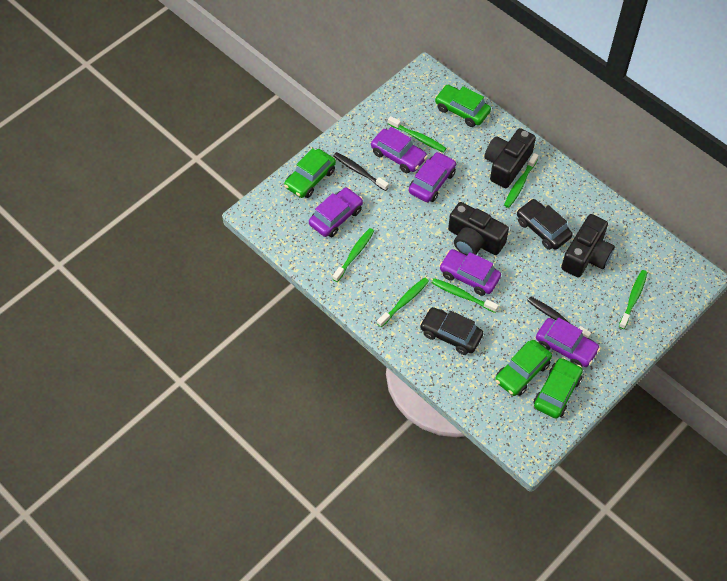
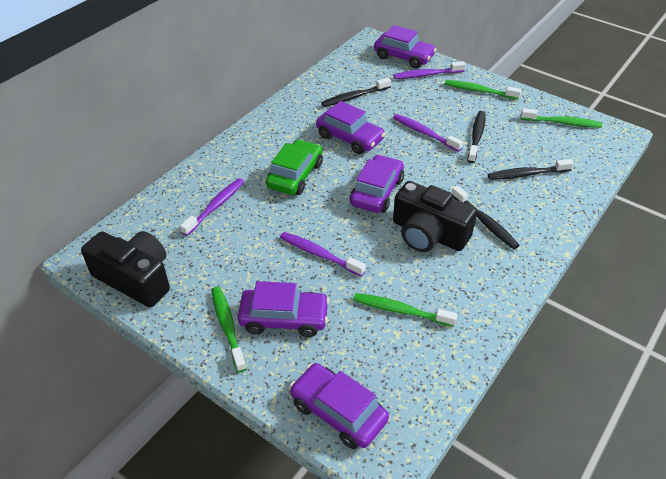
black camera: 3 -> 2
black car: 2 -> 0
black toothbrush: 2 -> 4
green car: 4 -> 1
green toothbrush: 6 -> 4
purple toothbrush: 0 -> 4

